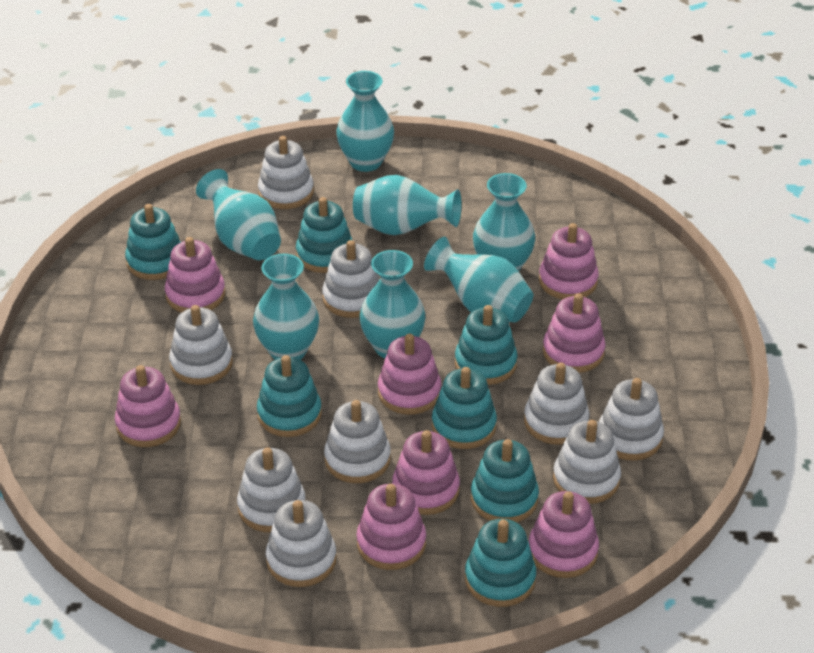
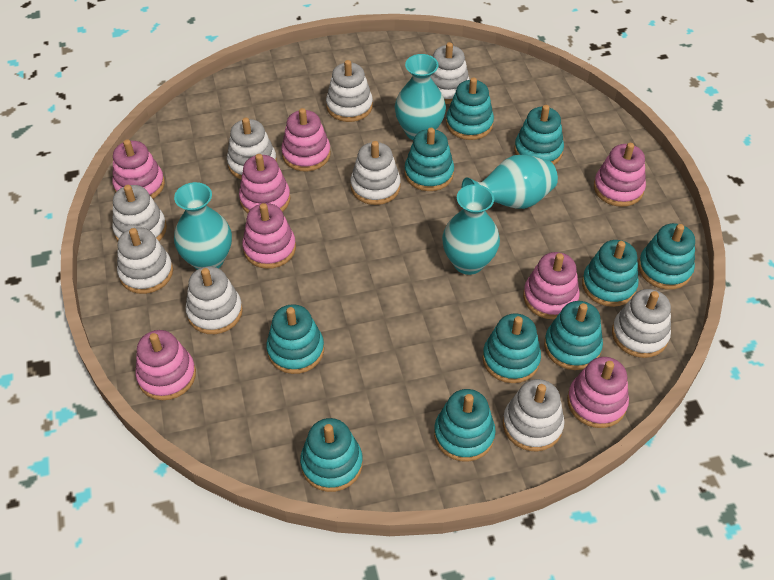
turquoise stacking toy: 7 -> 10
turquoise vase: 7 -> 4

